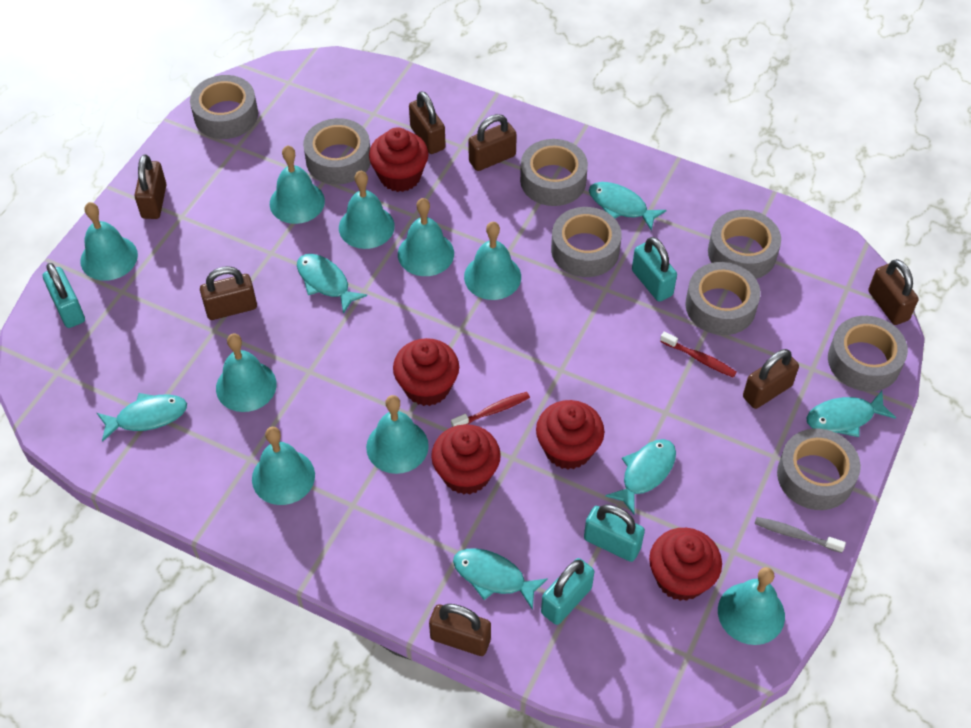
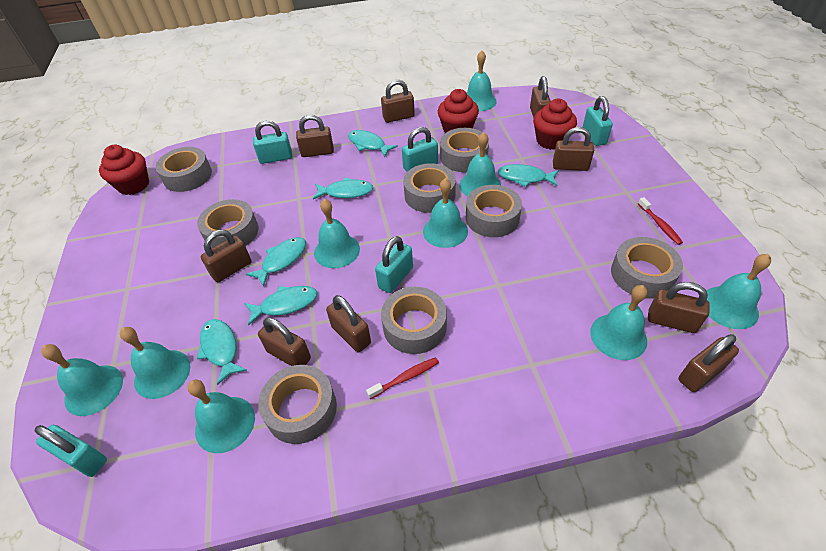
brown padlock: 7 -> 9
grey toothbrush: 1 -> 0
red cupcake: 5 -> 3
turquoise padlock: 4 -> 5

